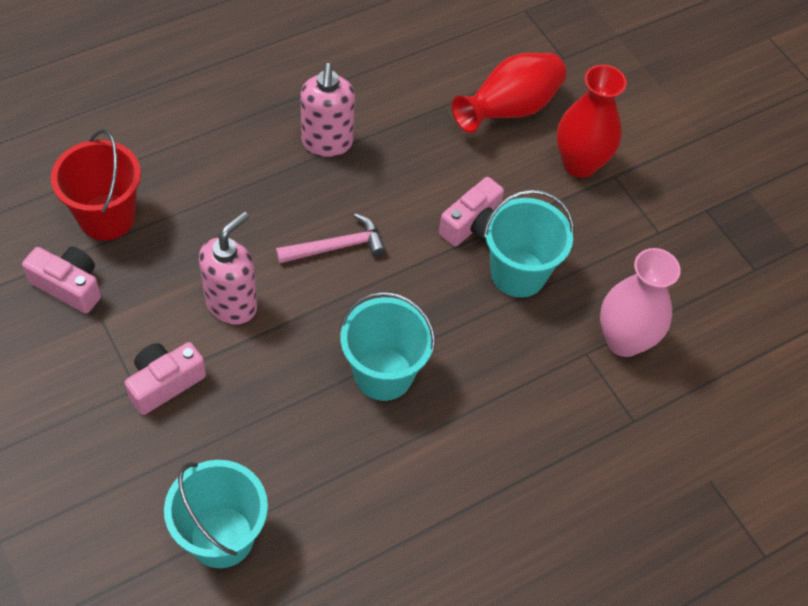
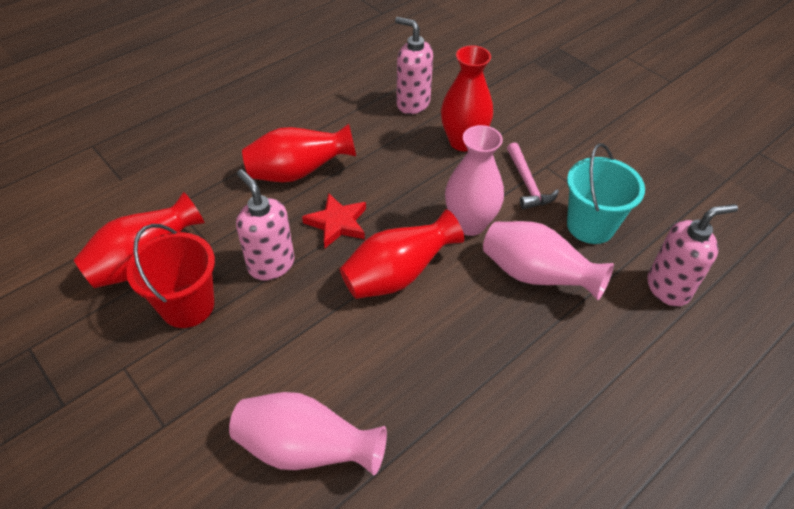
pink camera: 3 -> 0
pink soap dispenser: 2 -> 3
pink vase: 1 -> 3
red star: 0 -> 1
red vase: 2 -> 4
turquoise bucket: 3 -> 1

